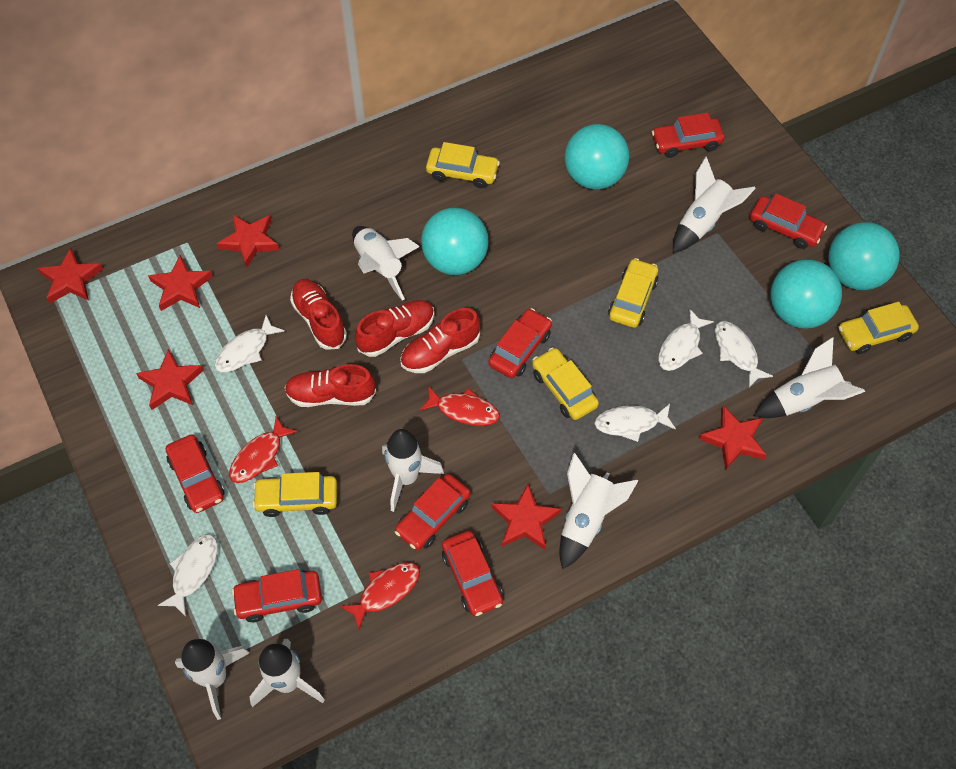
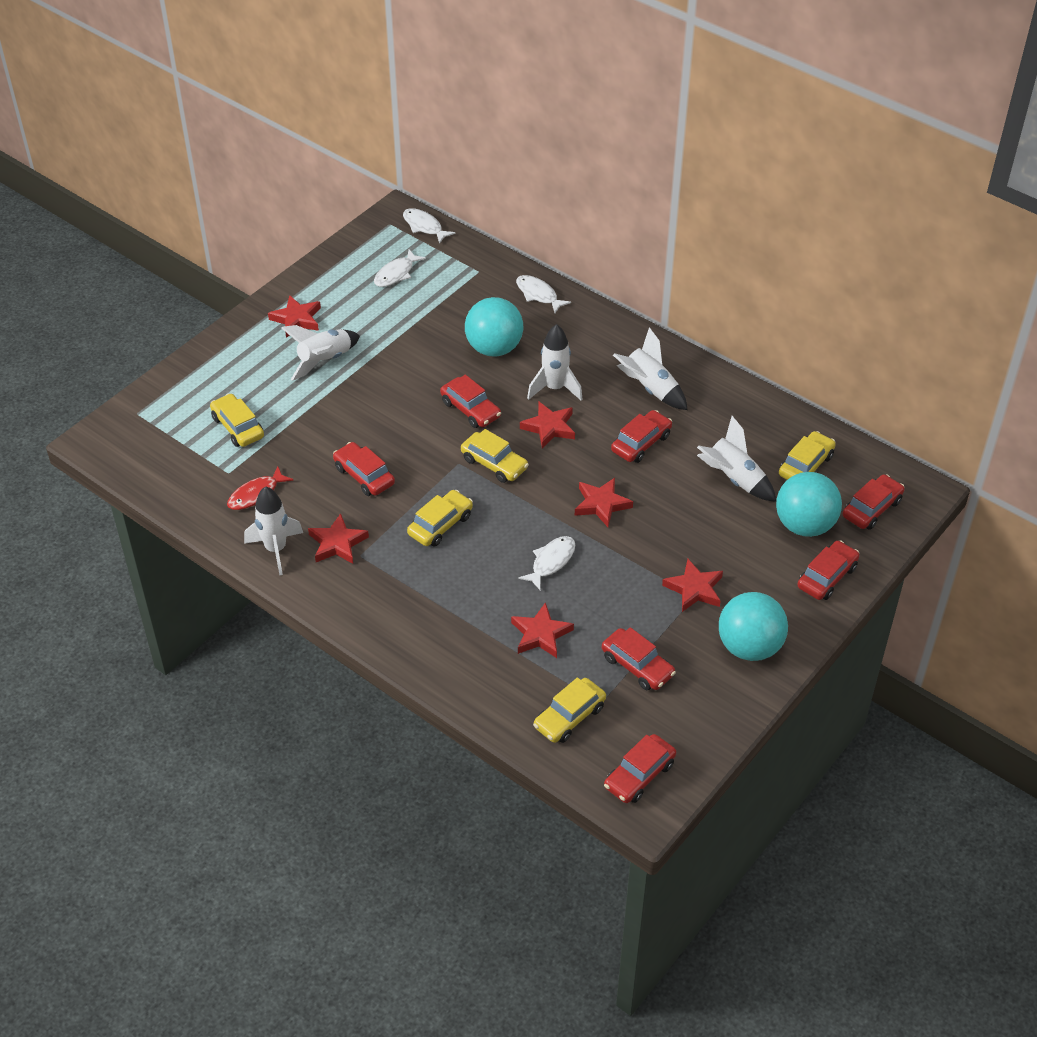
red fish: 3 -> 1
red shoe: 4 -> 0
turquoise ball: 4 -> 3
white fish: 5 -> 4
white rocket: 7 -> 5

